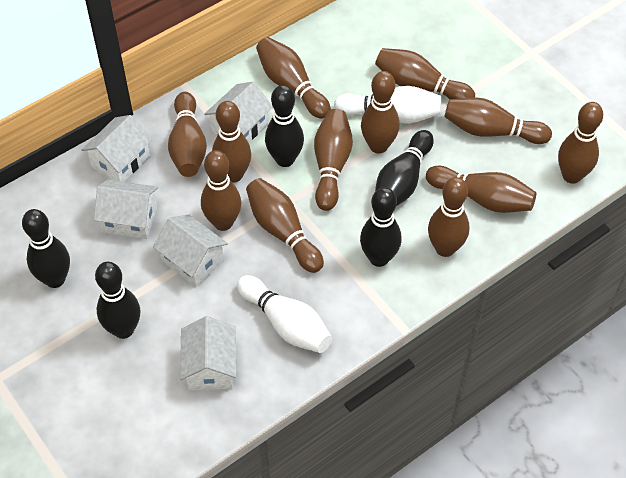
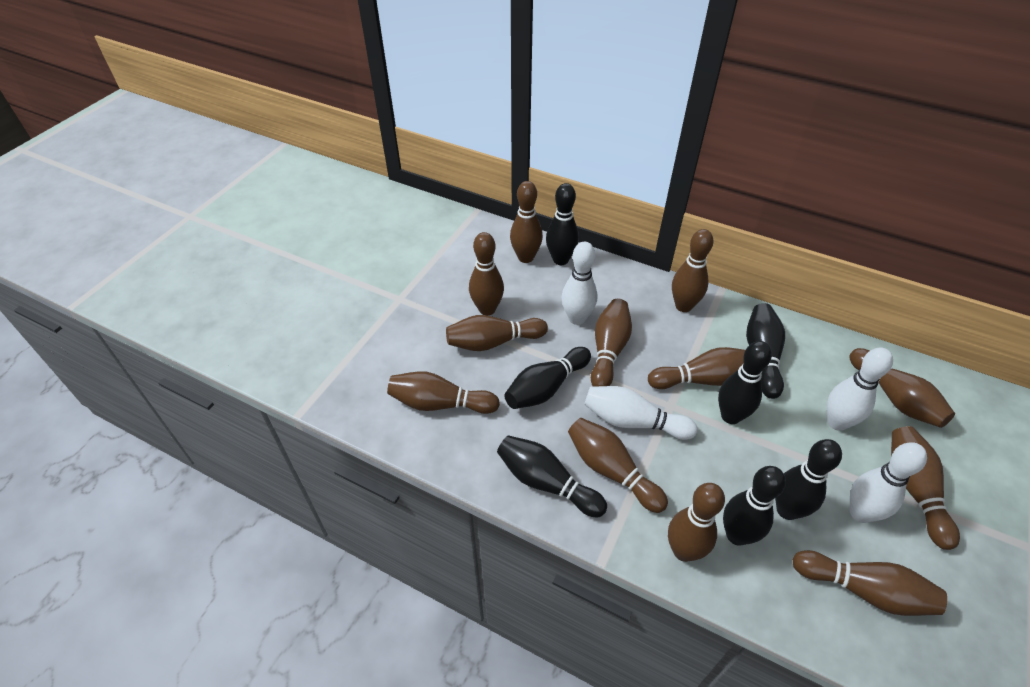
black bowling pin: 5 -> 7
white bowling pin: 2 -> 4
white house: 5 -> 0

